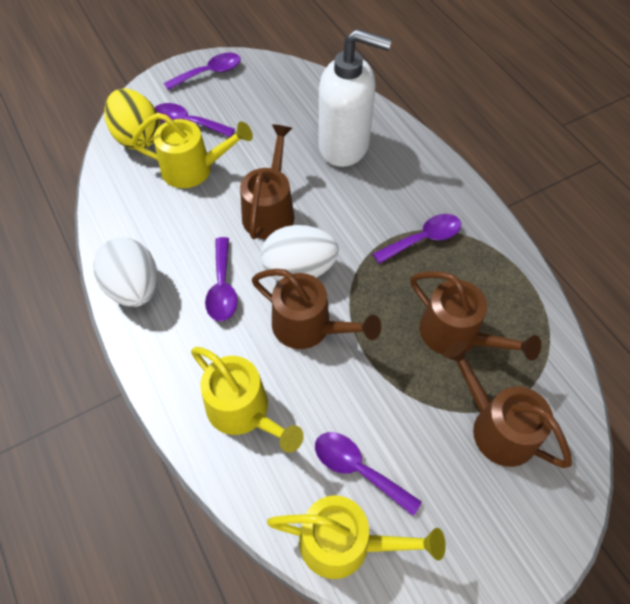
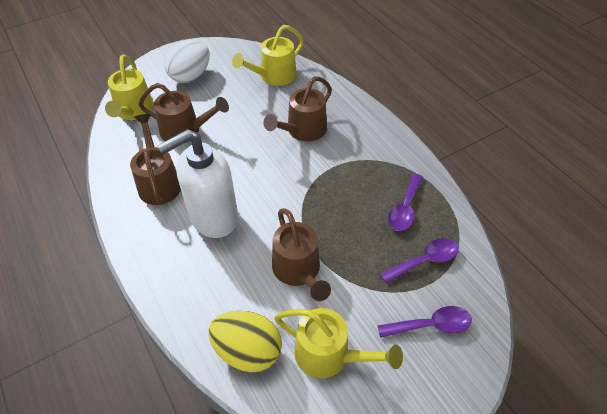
purple spoon: 5 -> 3
white egg: 2 -> 1

